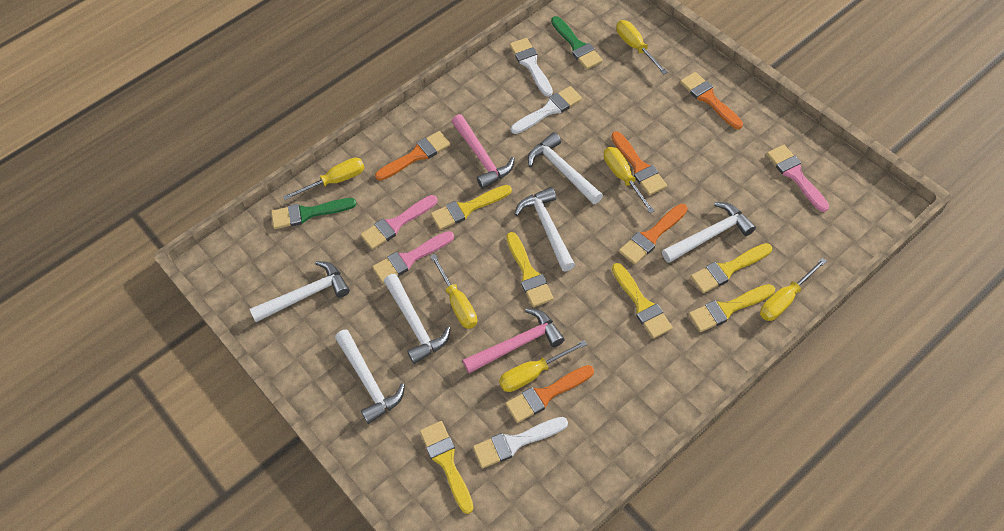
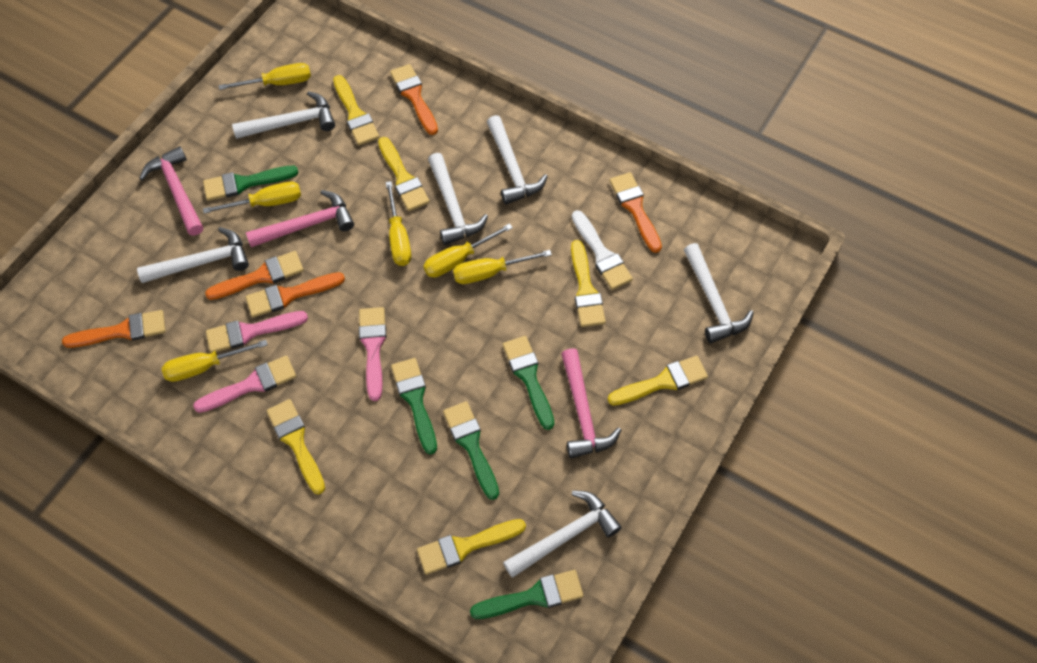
green brush: 2 -> 5
pink hammer: 2 -> 3
white brush: 3 -> 1

